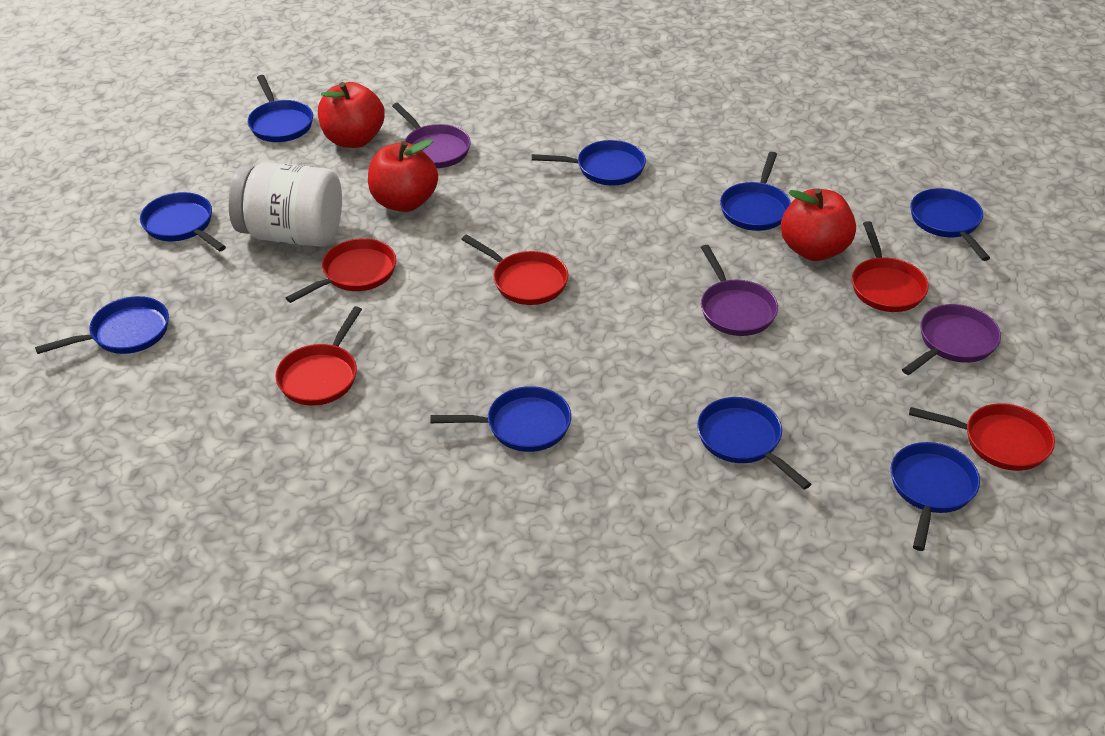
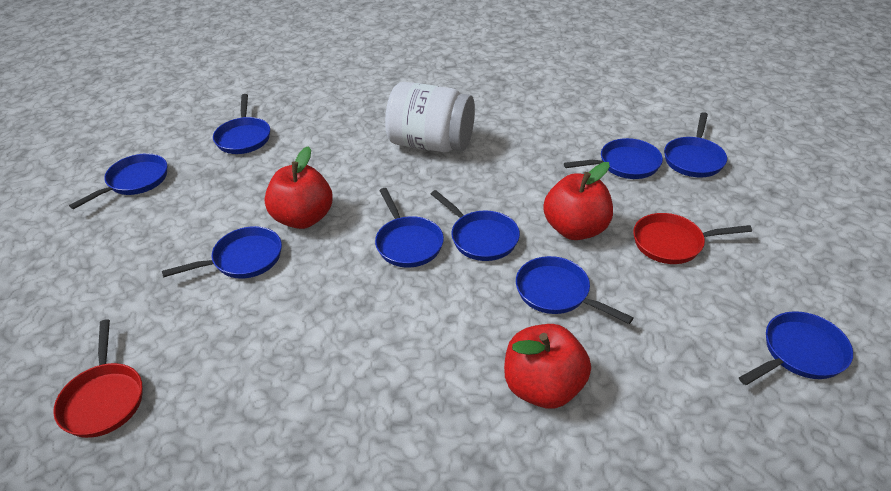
purple pan: 3 -> 0
red pan: 5 -> 2

